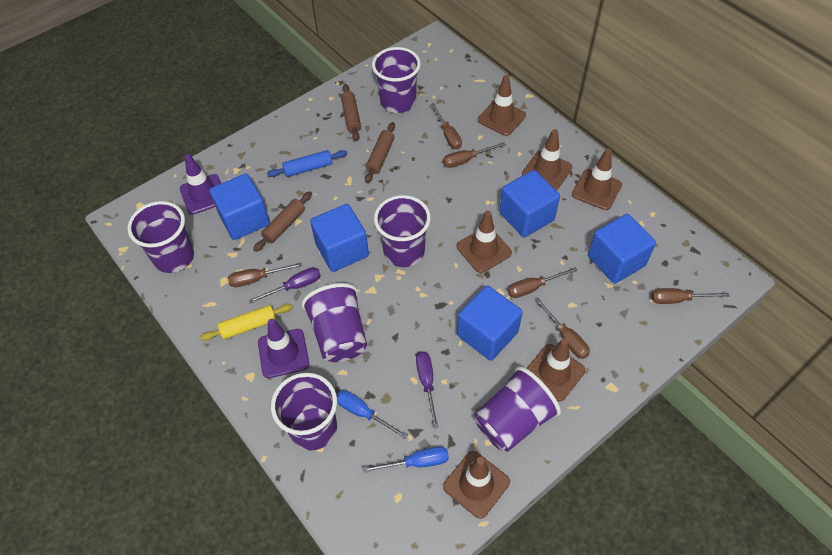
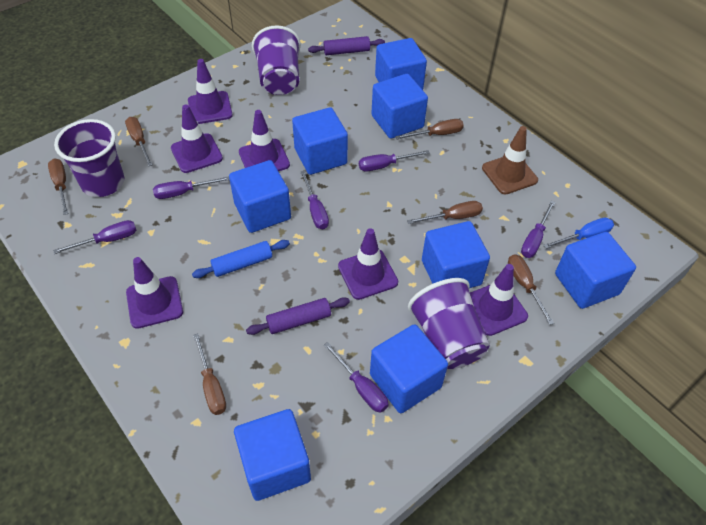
blue cube: 5 -> 8
blue screwdriver: 2 -> 1
brown rolling pin: 3 -> 0
brown traffic cone: 6 -> 1
purple cup: 6 -> 3
purple rolling pin: 0 -> 2
purple screwdriver: 2 -> 6
purple traffic cone: 2 -> 6
yellow rolling pin: 1 -> 0

